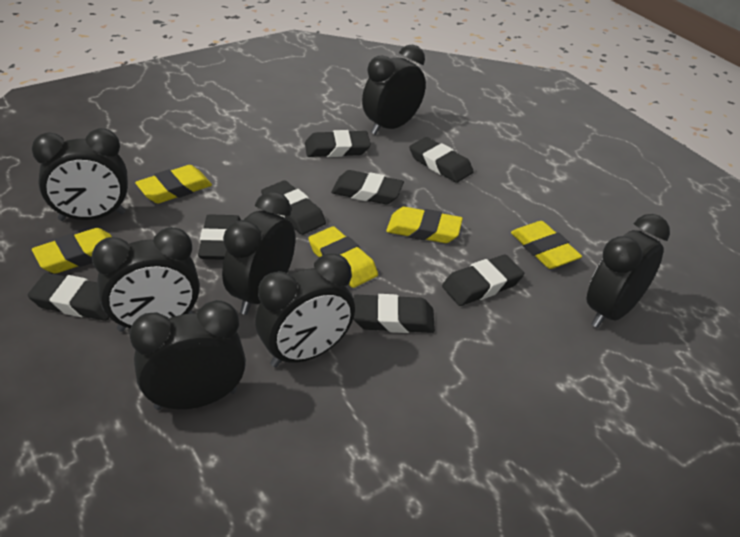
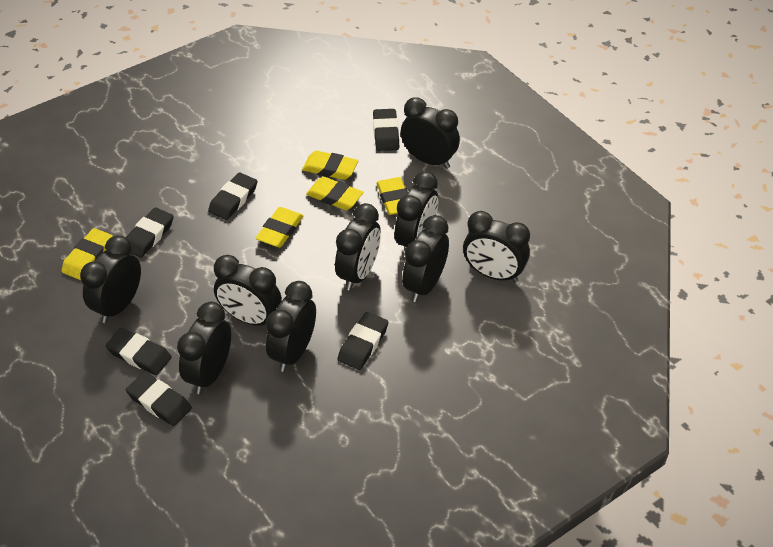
black clock: 7 -> 9
black eraser: 8 -> 6

